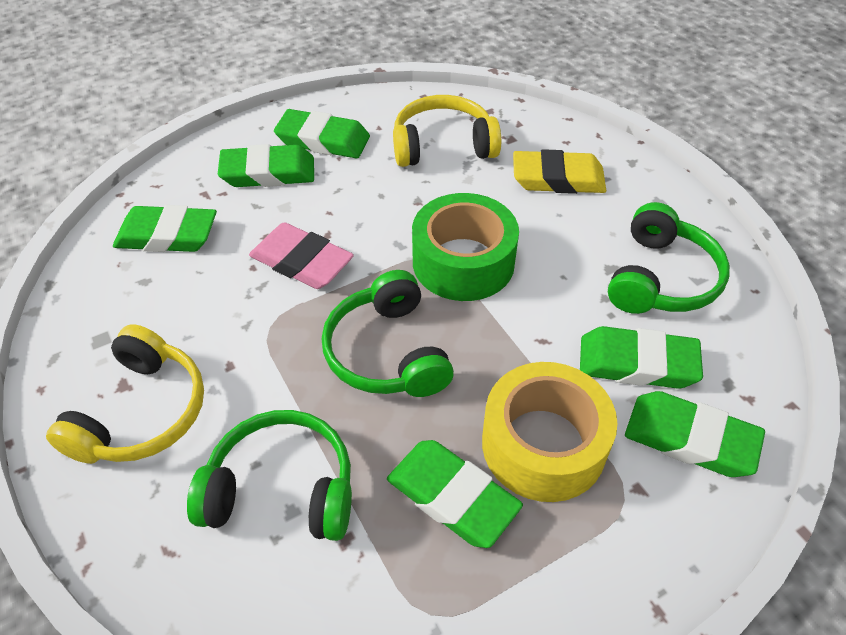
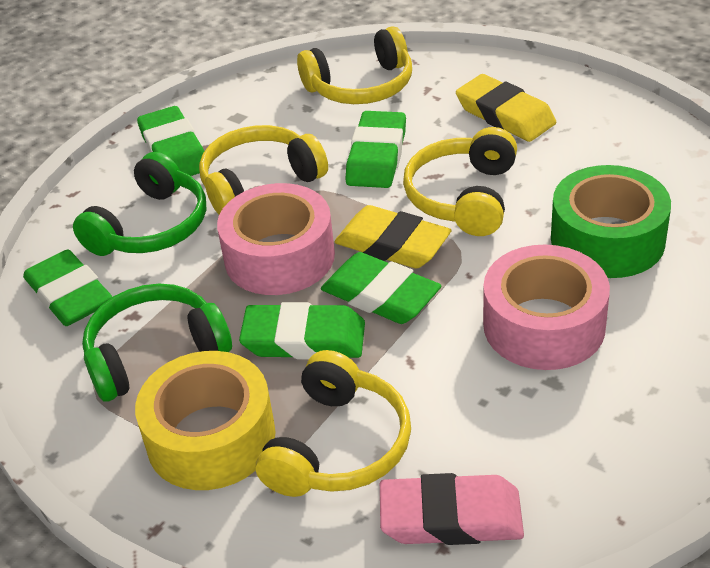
green eraser: 6 -> 5
green headphones: 3 -> 2
pink tape: 0 -> 2
yellow eraser: 1 -> 2
yellow headphones: 2 -> 4

